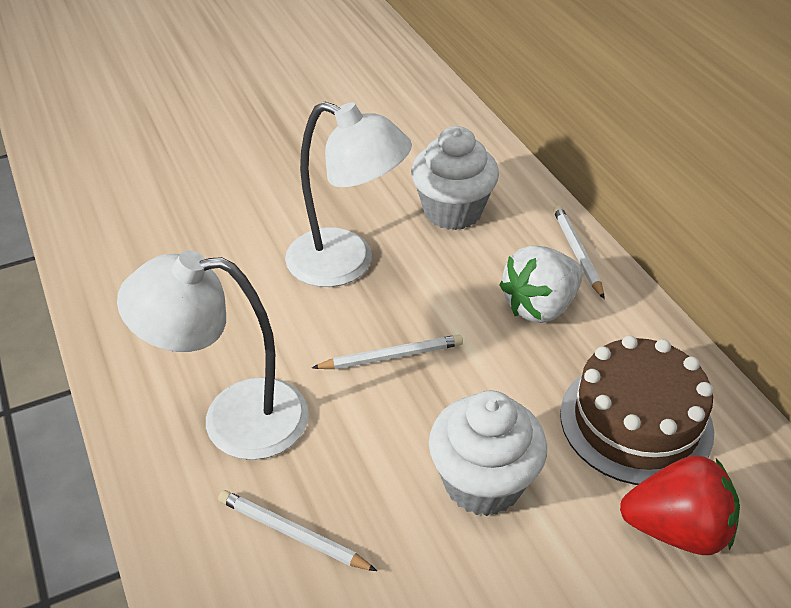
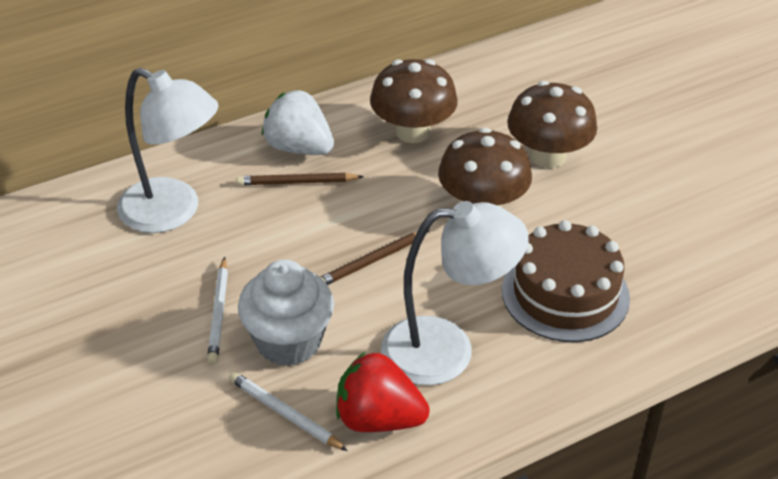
brown mushroom: 0 -> 3
brown pencil: 0 -> 2
white cupcake: 2 -> 1
white pencil: 3 -> 2

